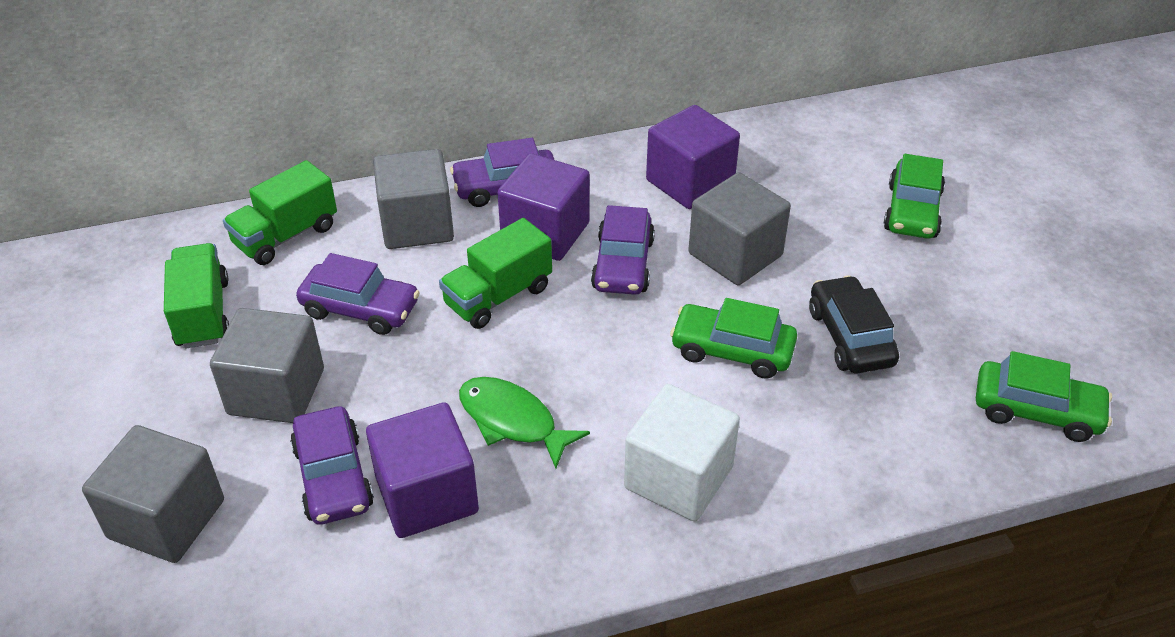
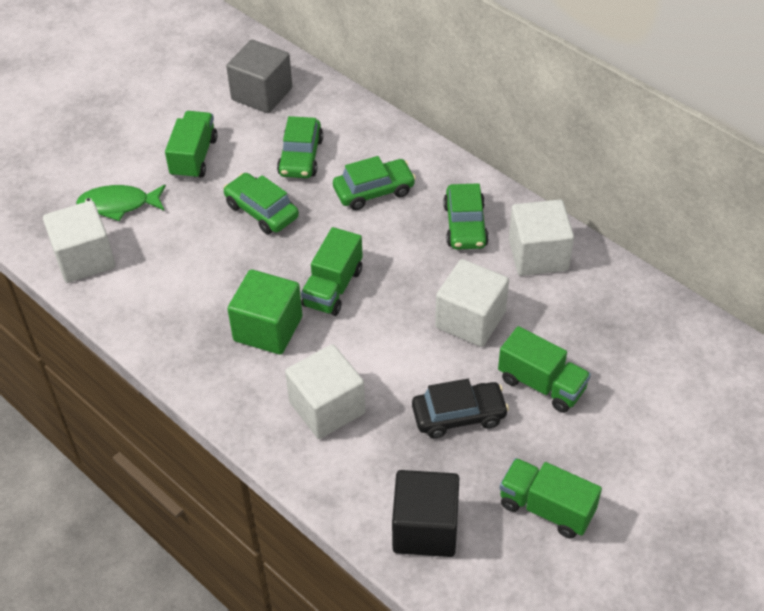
black cube: 0 -> 1
green car: 3 -> 4
green cube: 0 -> 1
green truck: 3 -> 4
grey cube: 4 -> 1
purple car: 4 -> 0
purple cube: 3 -> 0
white cube: 1 -> 4

